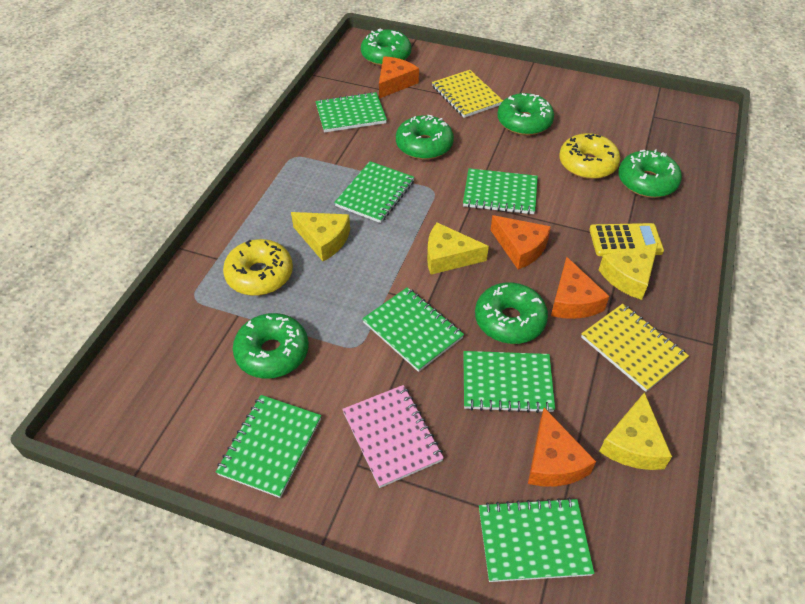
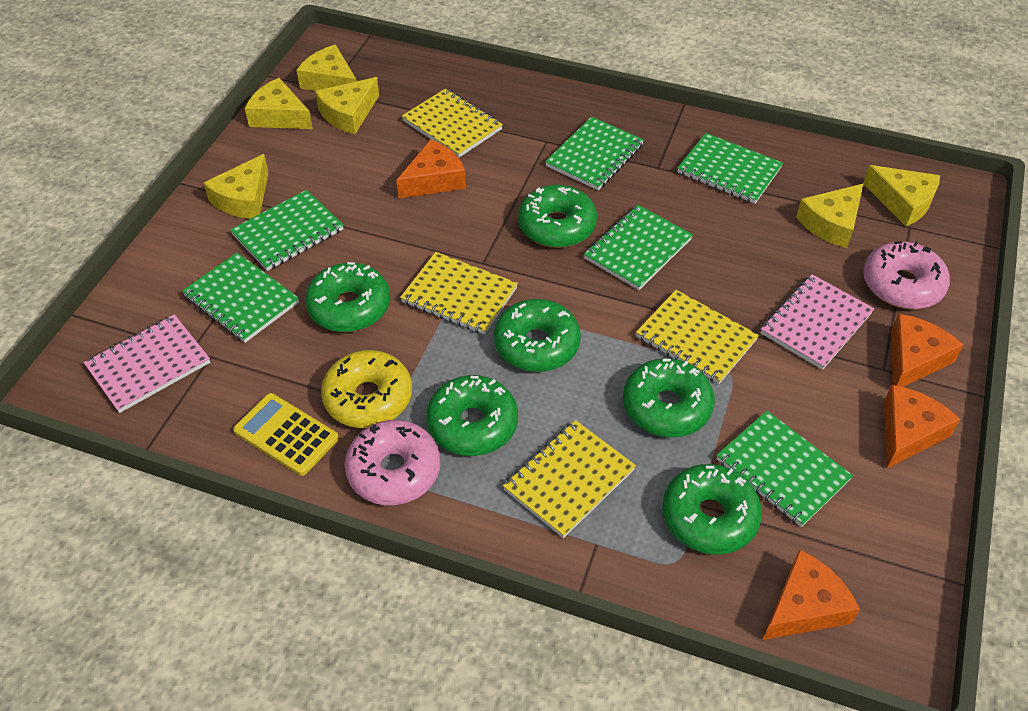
green notebook: 7 -> 6
pink donut: 0 -> 2
pink notebook: 1 -> 2
yellow cheese: 4 -> 6
yellow donut: 2 -> 1
yellow notebook: 2 -> 4

